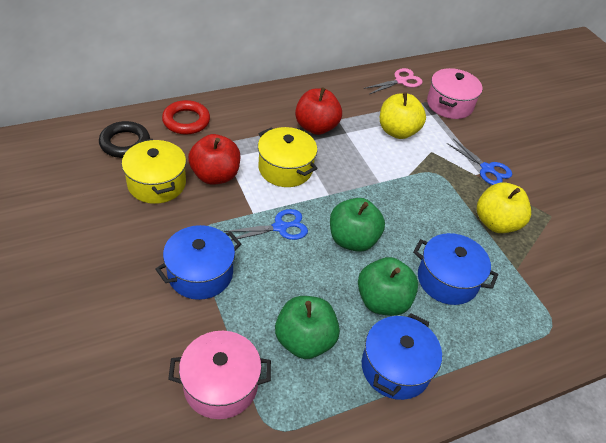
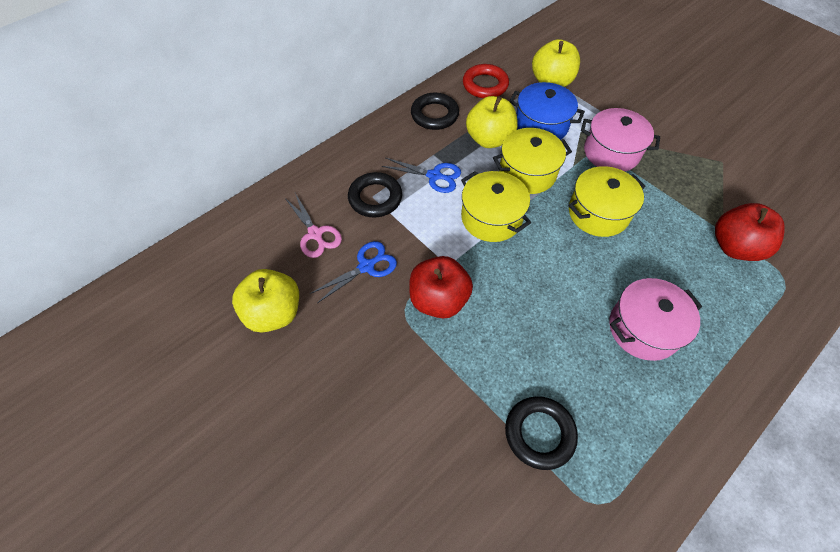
black ring: 1 -> 3
blue pot: 3 -> 1
green apple: 3 -> 0
yellow apple: 2 -> 3
yellow pot: 2 -> 3

